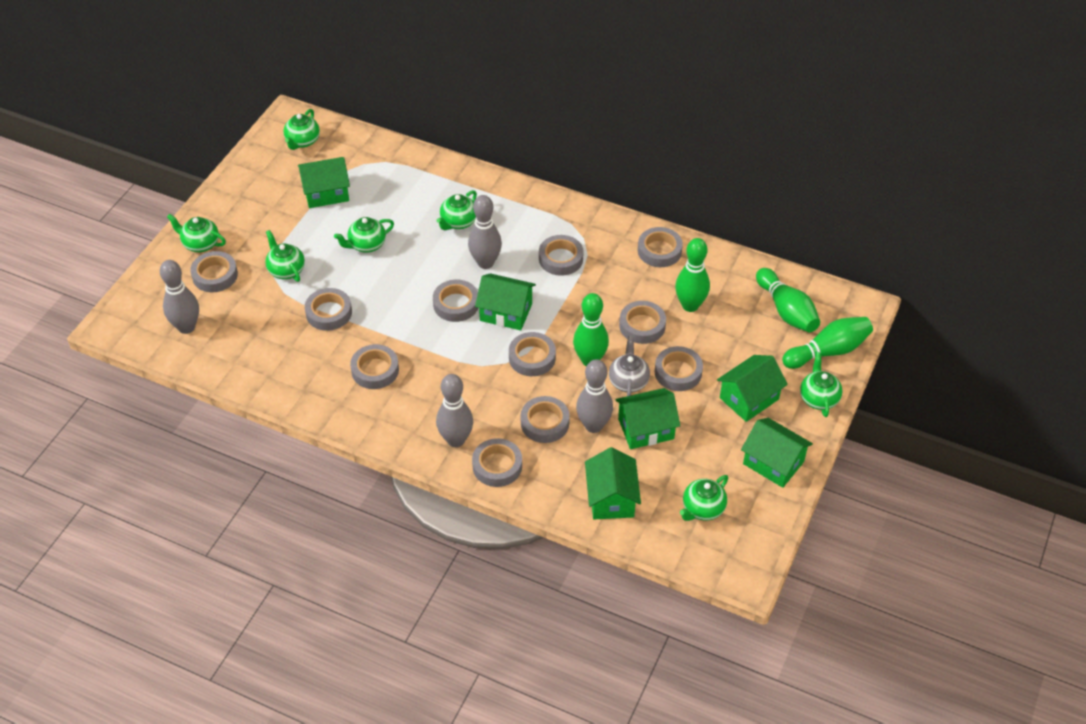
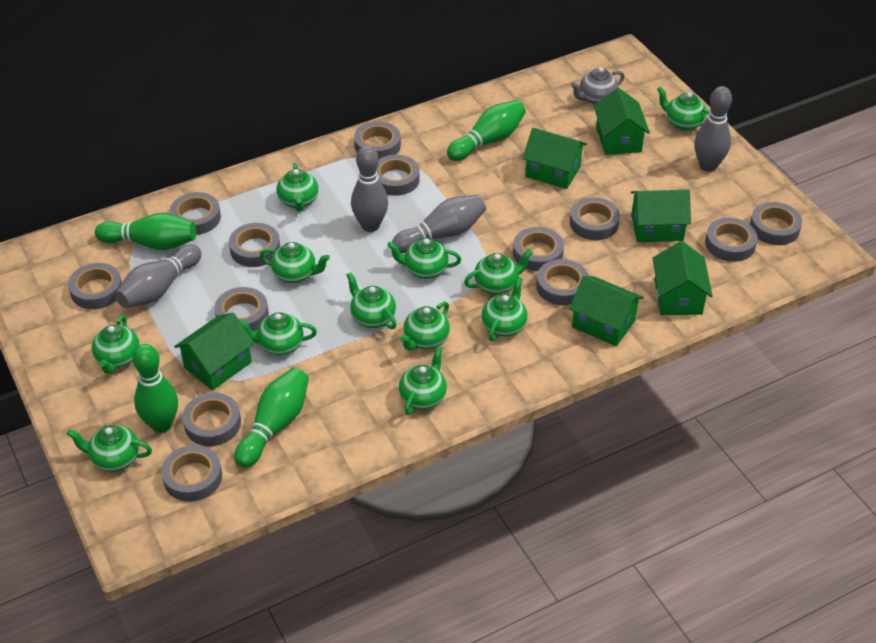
green teapot: 7 -> 12
grey tape: 11 -> 13

